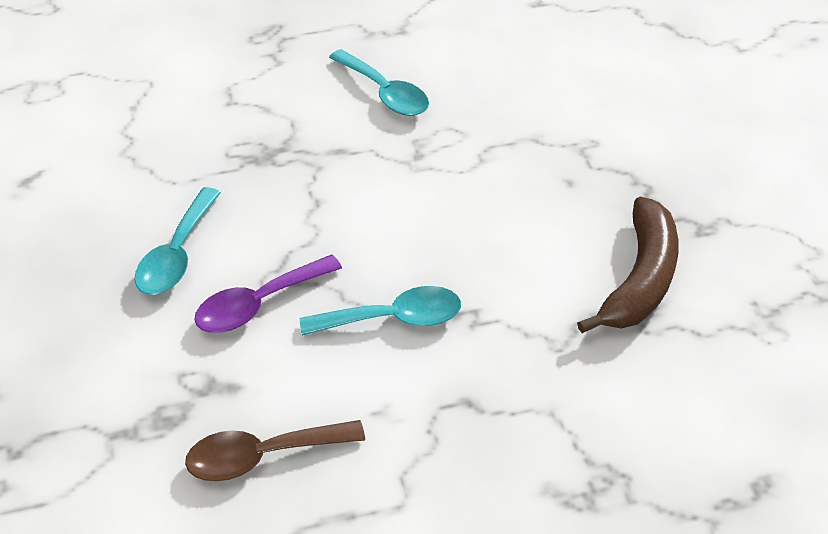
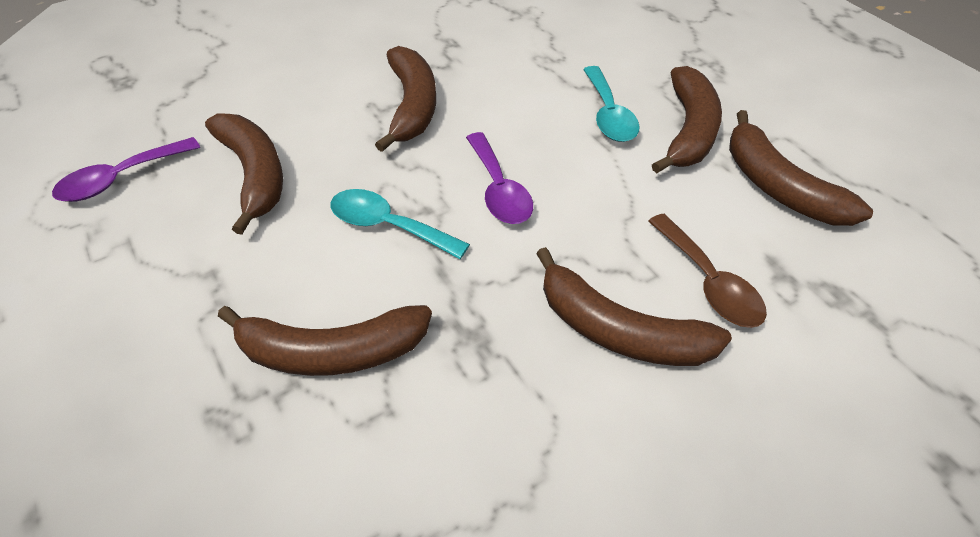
brown banana: 1 -> 6
purple spoon: 1 -> 2
turquoise spoon: 3 -> 2

